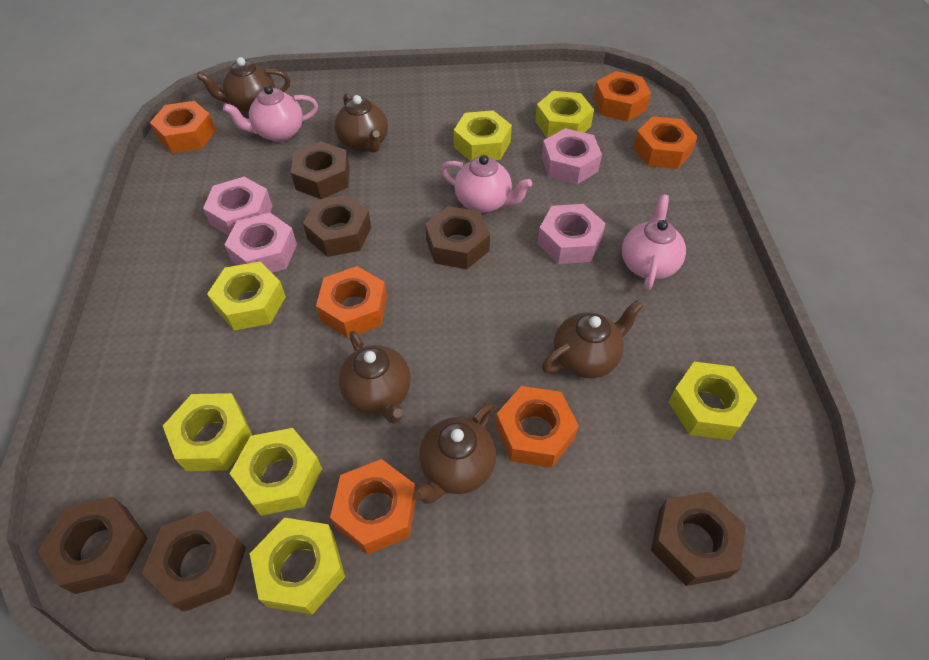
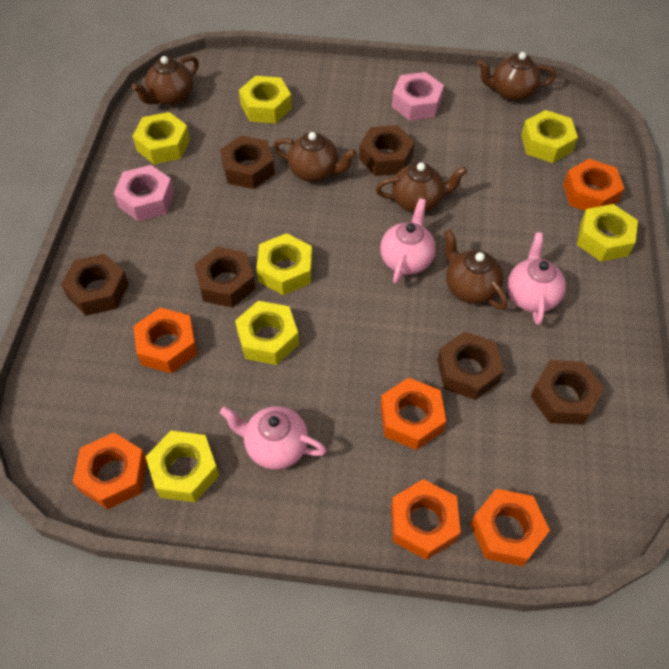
pink nut: 4 -> 2

